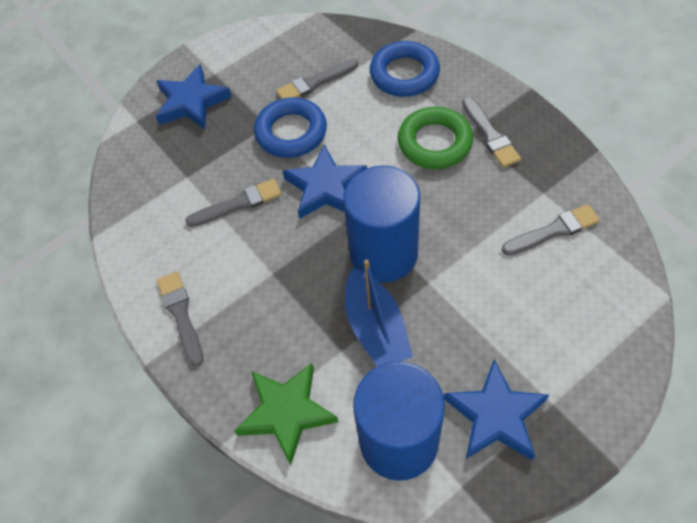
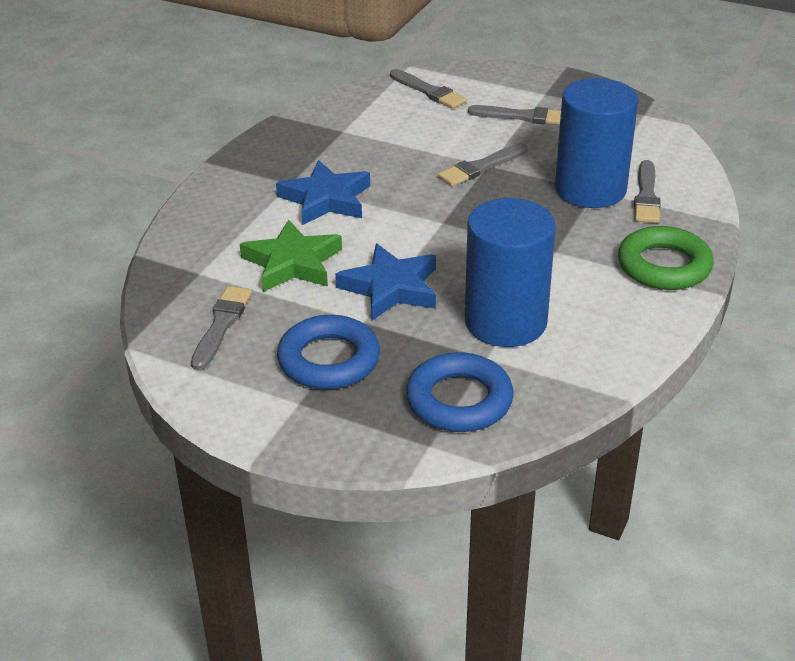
blue boat: 1 -> 0
blue star: 3 -> 2

